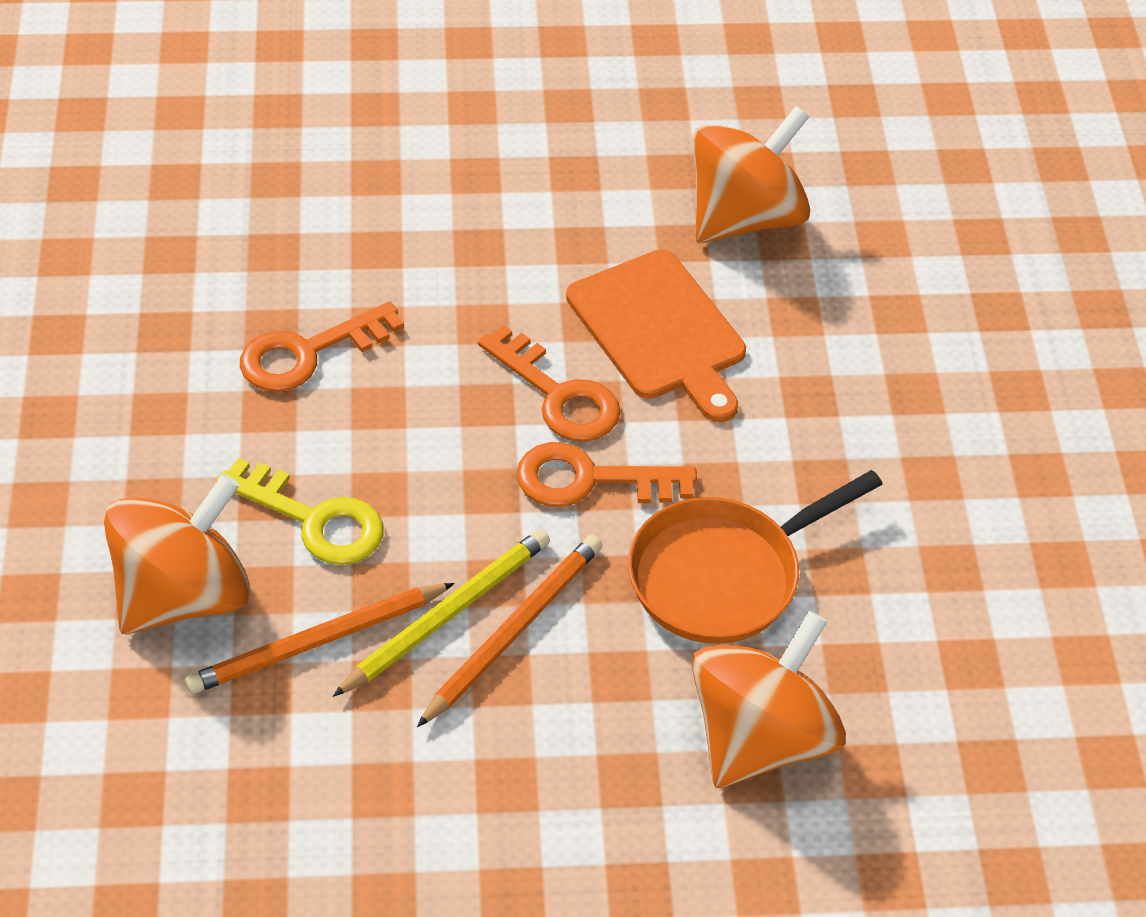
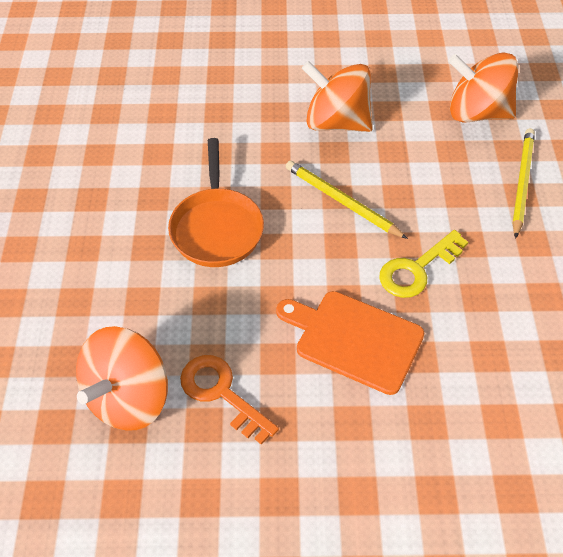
orange key: 3 -> 1
orange pencil: 2 -> 0
yellow pencil: 1 -> 2

